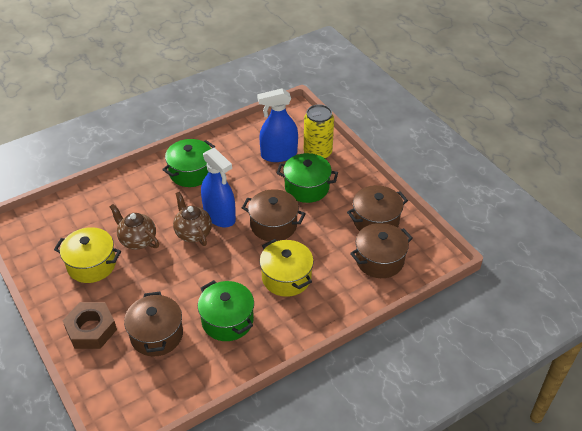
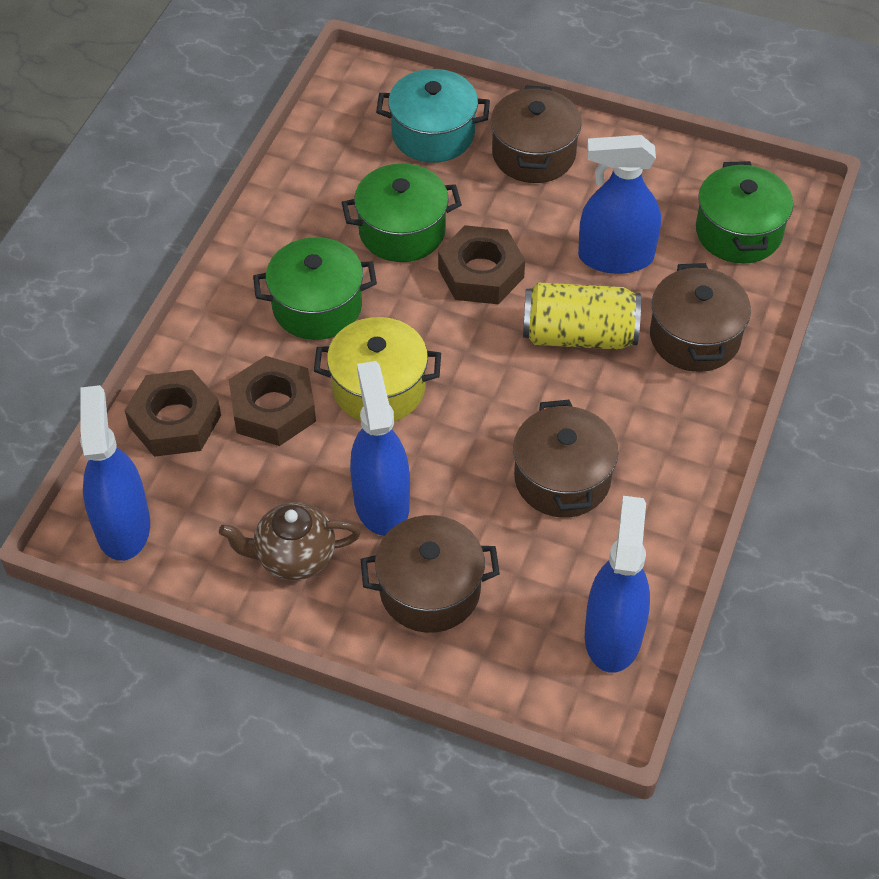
blue spray bottle: 2 -> 4
brown nut: 1 -> 3
brown teapot: 2 -> 1
turquoise pot: 0 -> 1
yellow pot: 2 -> 1

